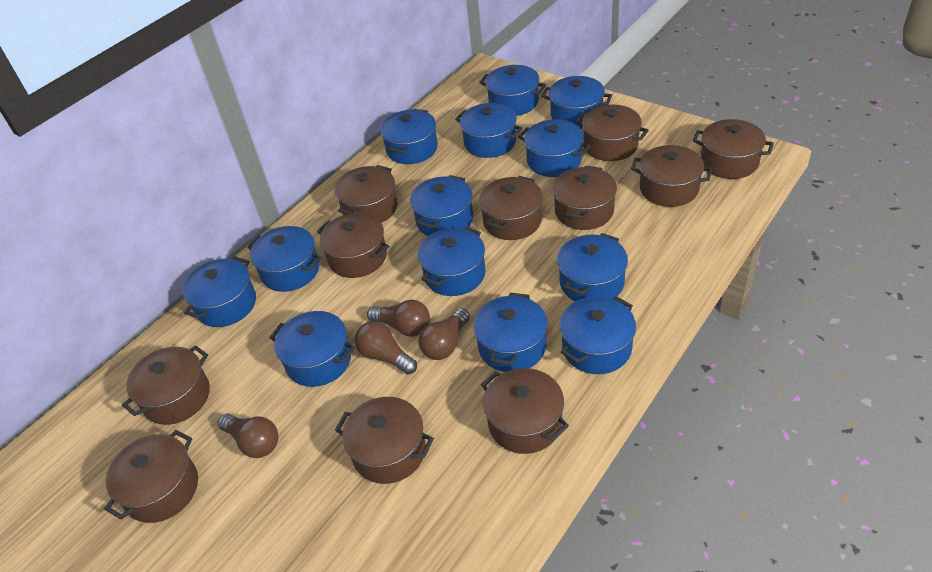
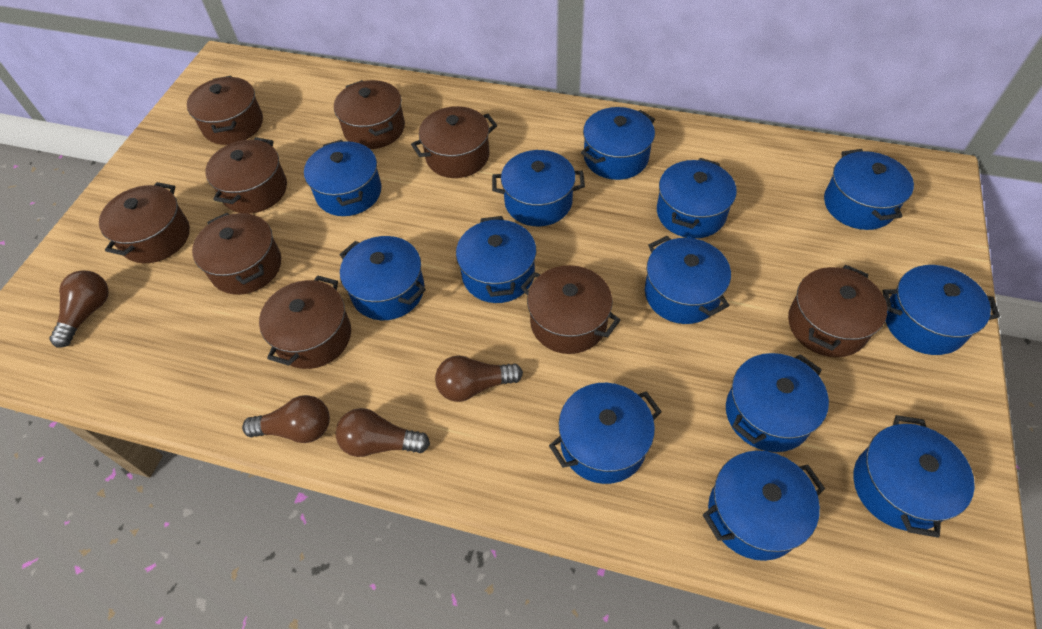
brown pot: 11 -> 9

